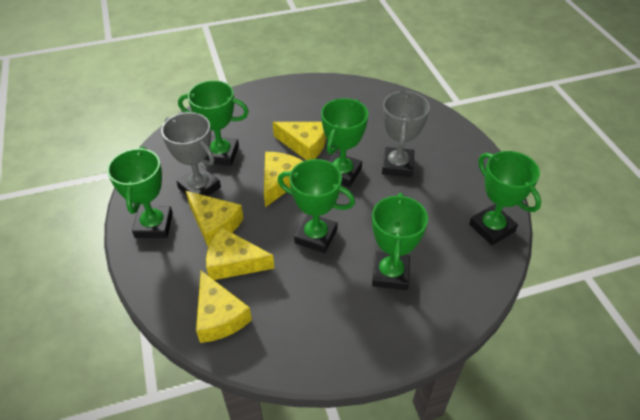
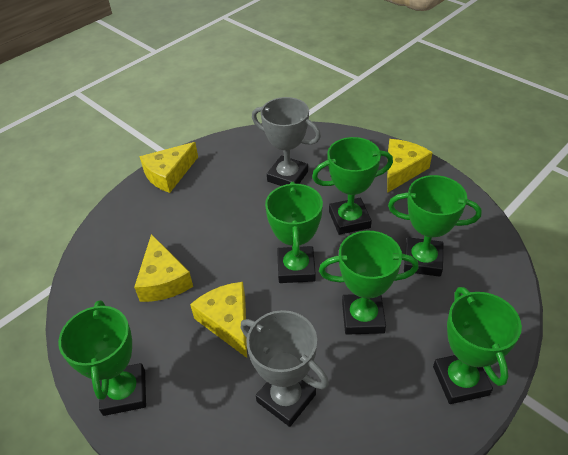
yellow cheese: 5 -> 4

